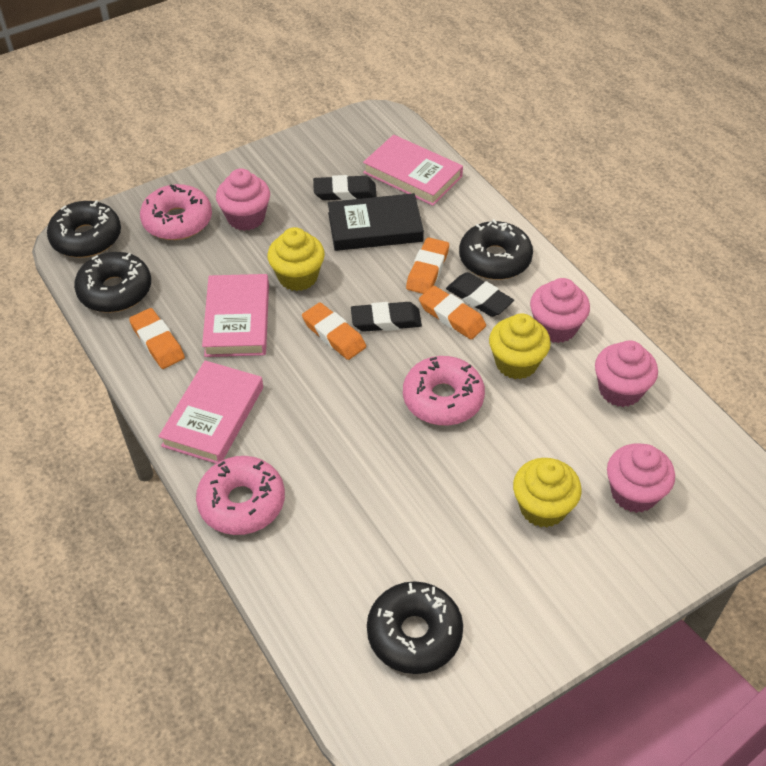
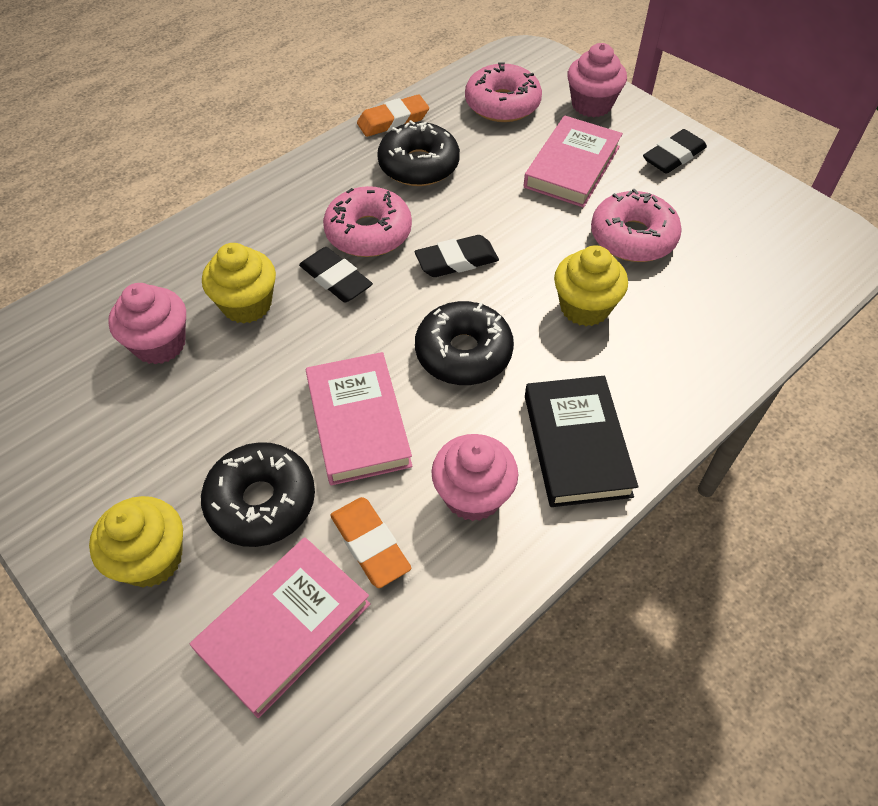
black donut: 4 -> 3
orange eraser: 4 -> 2
pink cupcake: 4 -> 3

